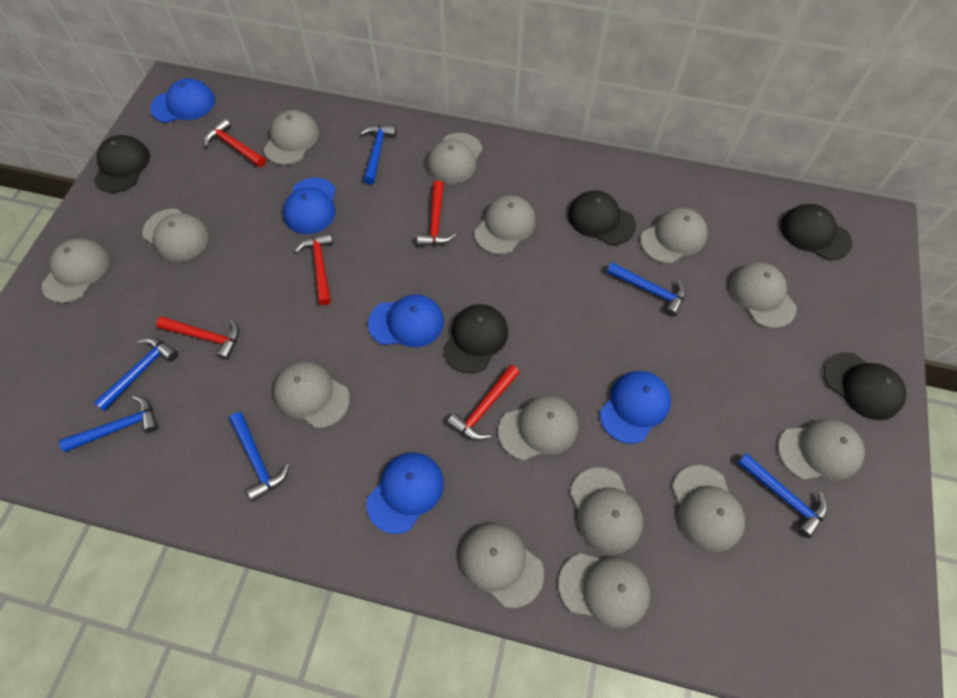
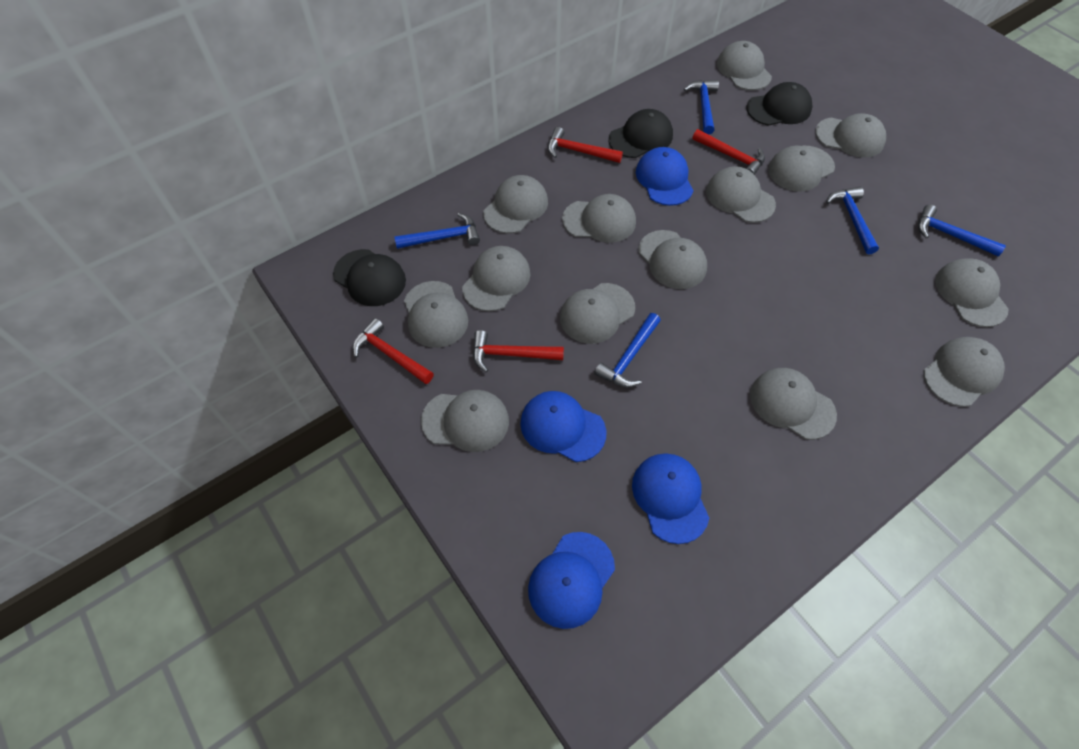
black cap: 5 -> 3
blue cap: 5 -> 4
blue hammer: 6 -> 5
red hammer: 5 -> 4

